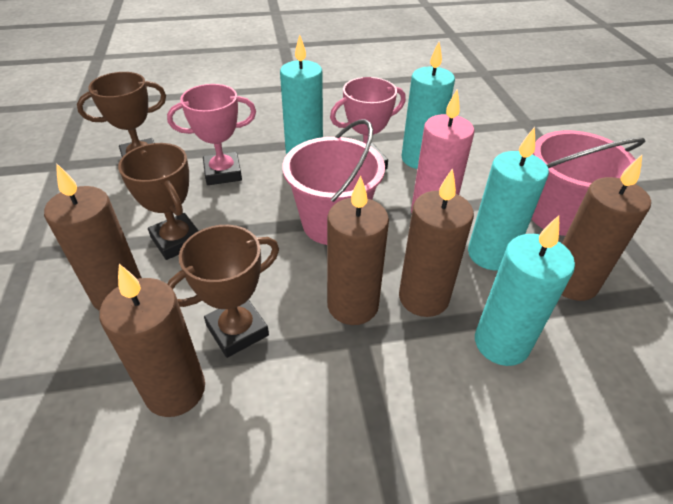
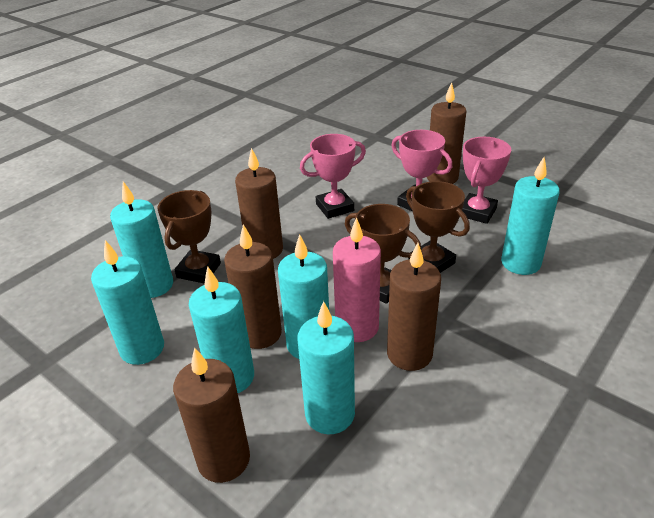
pink bucket: 2 -> 0
pink trophy: 2 -> 3
turquoise candle: 4 -> 6

